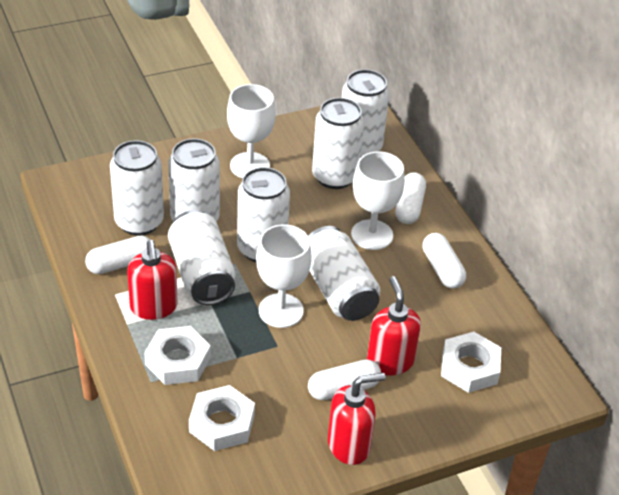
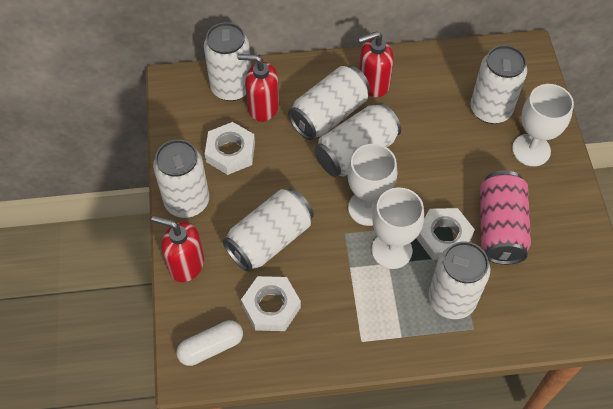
pink can: 0 -> 1
white capsule: 4 -> 1

